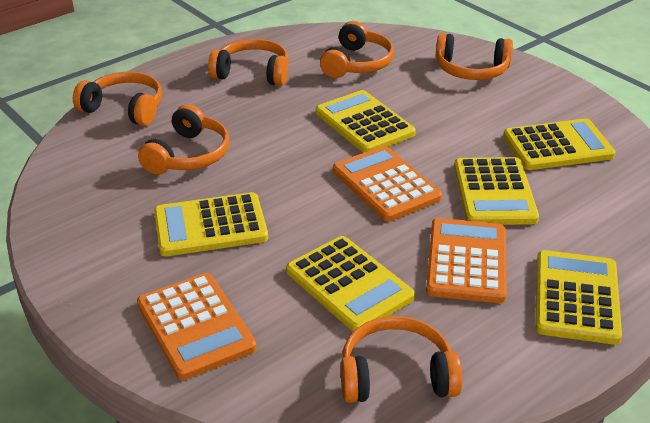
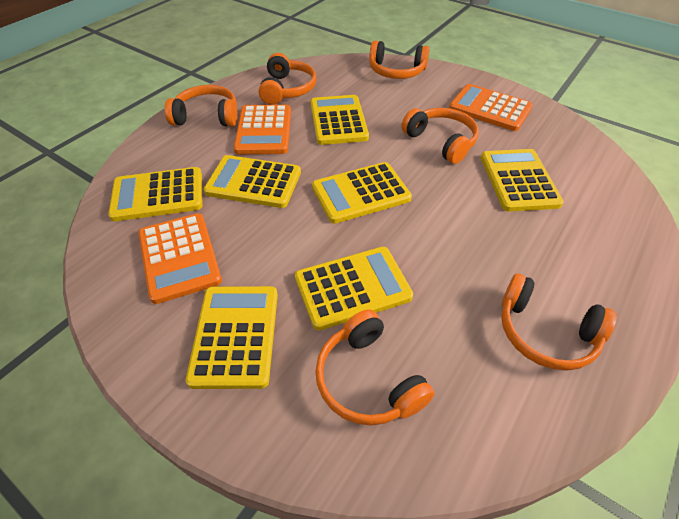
yellow calculator: 6 -> 7

